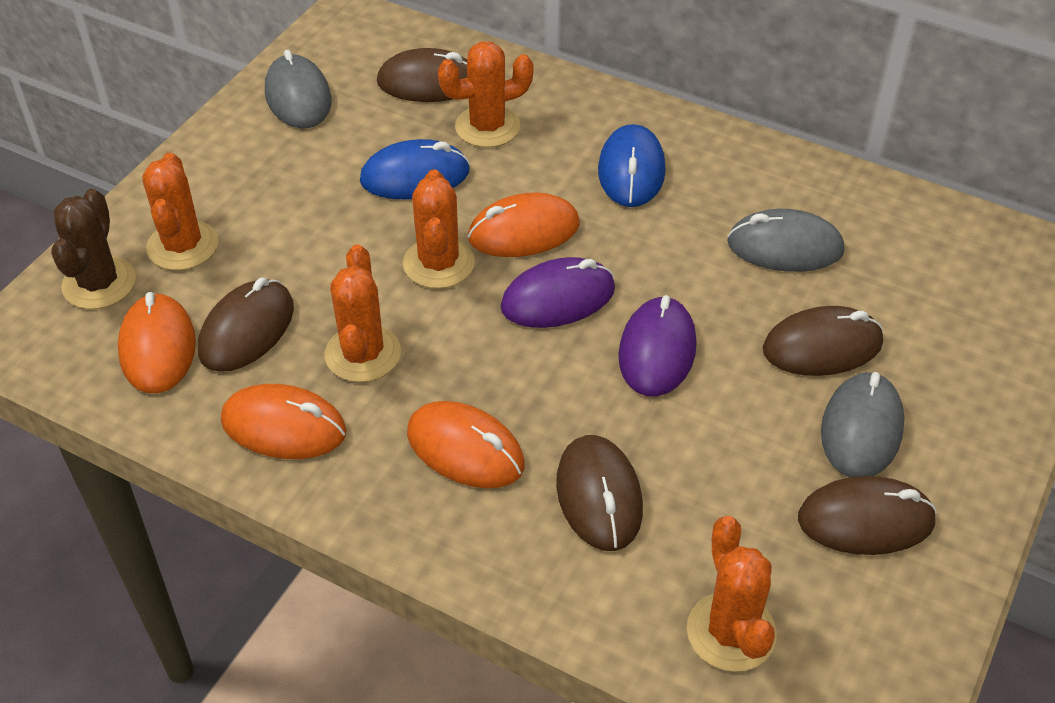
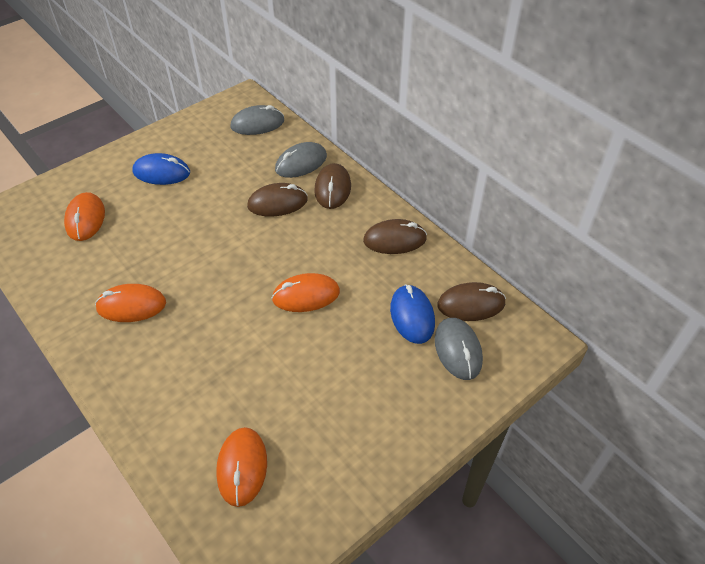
brown cactus: 1 -> 0
brown mouse: 5 -> 4
orange cactus: 5 -> 0
purple mouse: 2 -> 0

